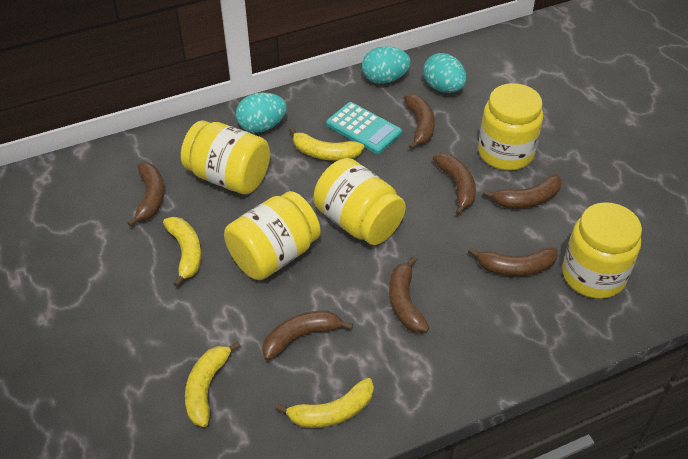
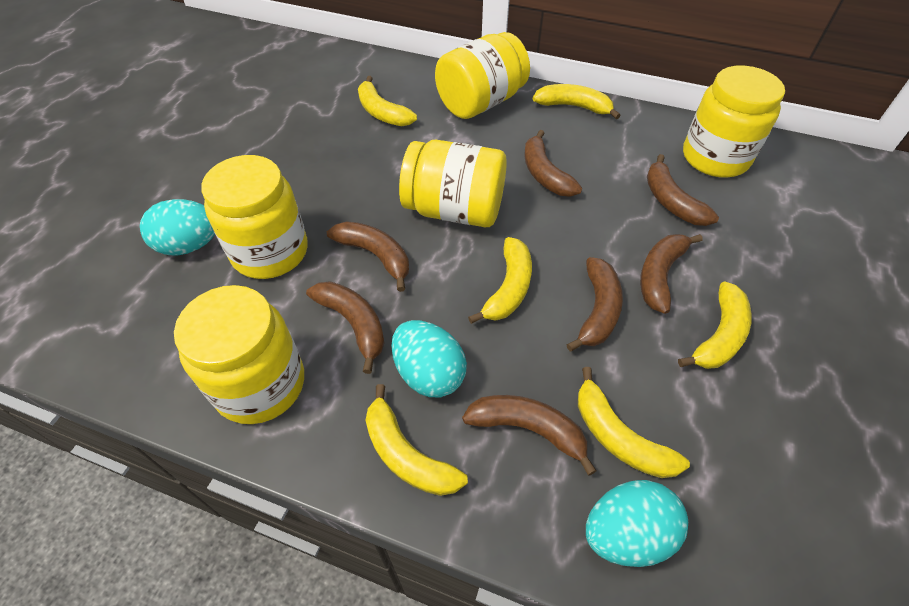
turquoise calculator: 1 -> 0
yellow banana: 4 -> 6

